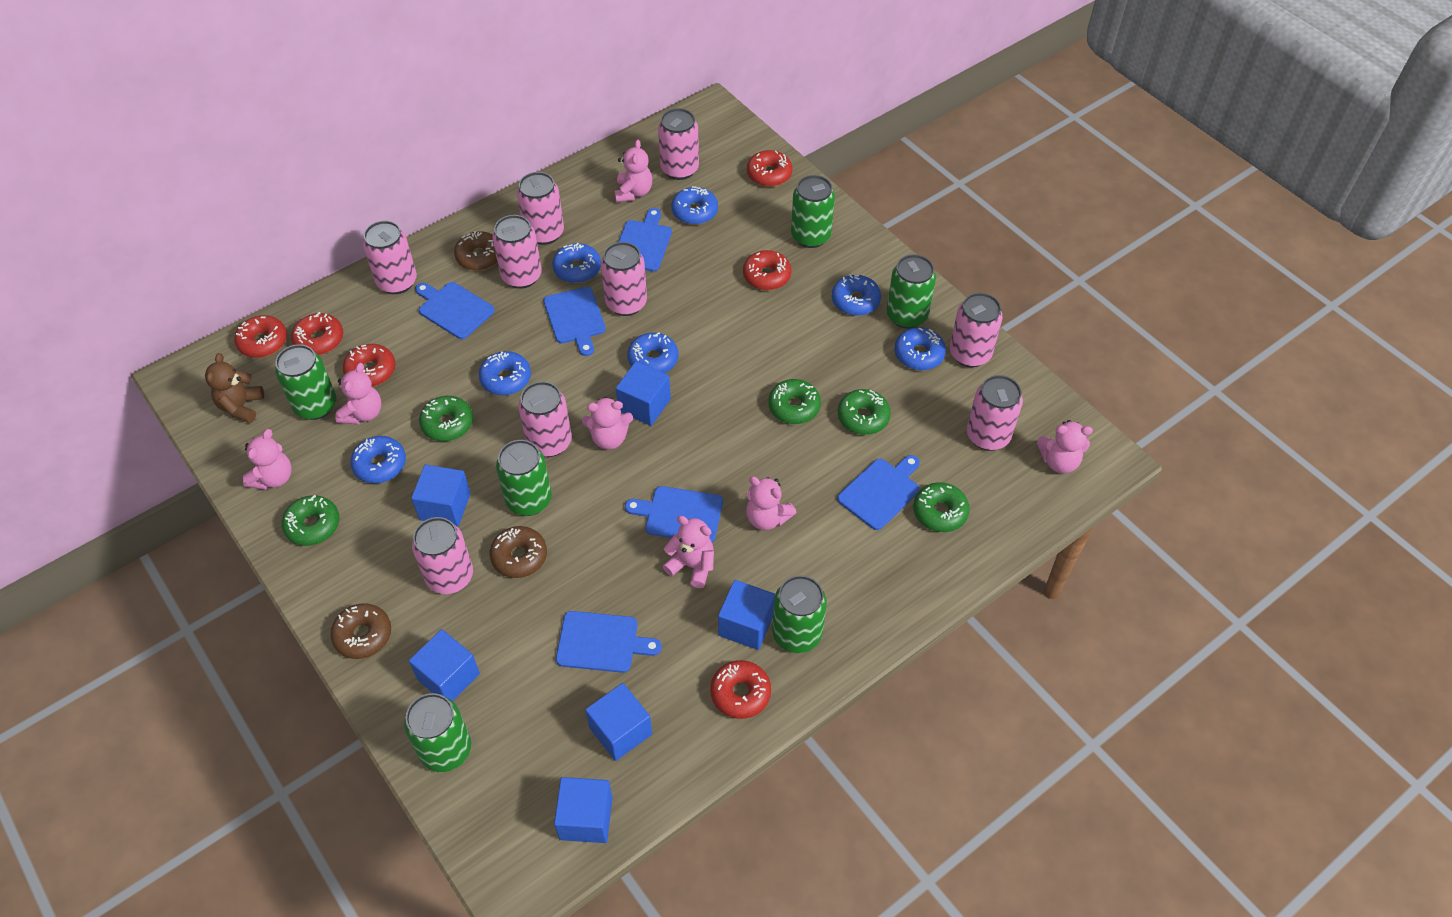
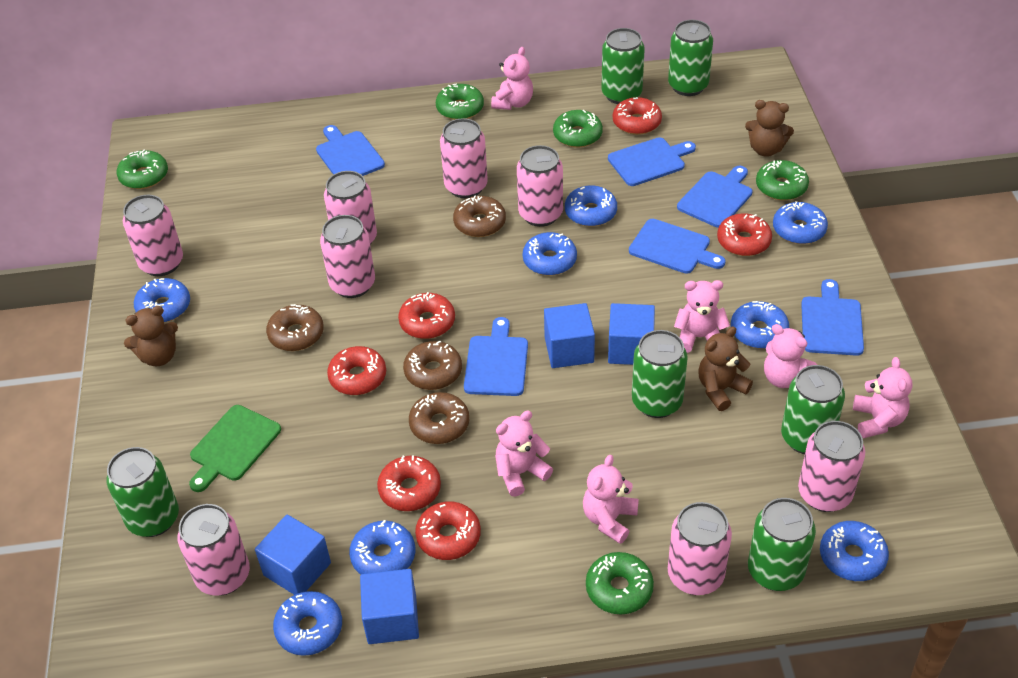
blue cube: 6 -> 4
blue donut: 7 -> 8
brown donut: 3 -> 4
brown teddy bear: 1 -> 3
green cutting board: 0 -> 1
pink can: 9 -> 8
pink teddy bear: 7 -> 6

